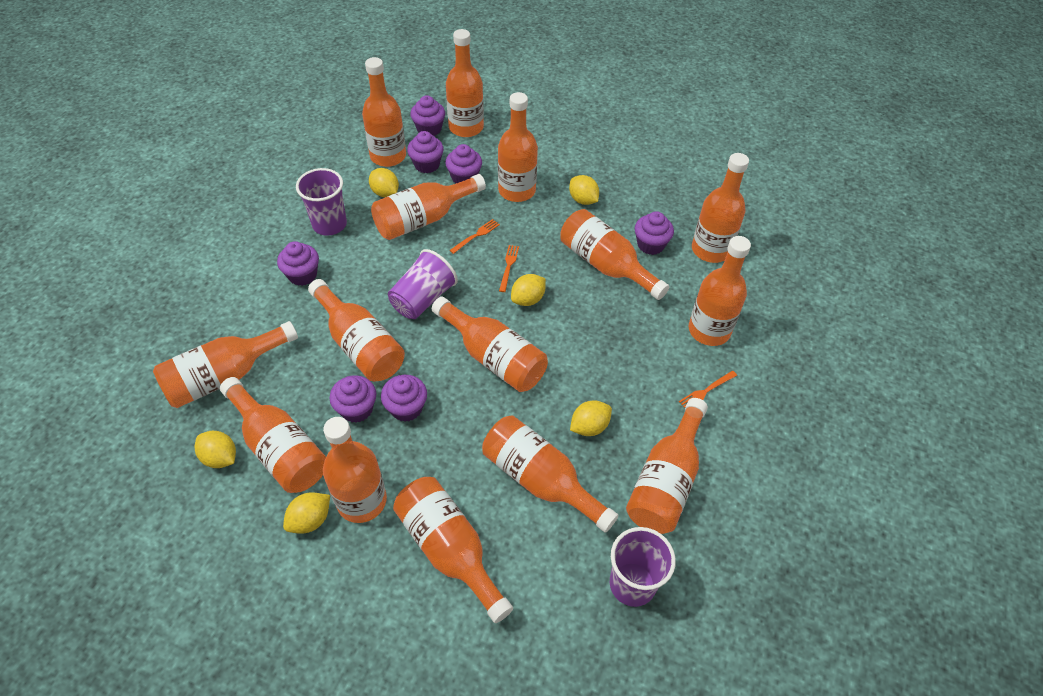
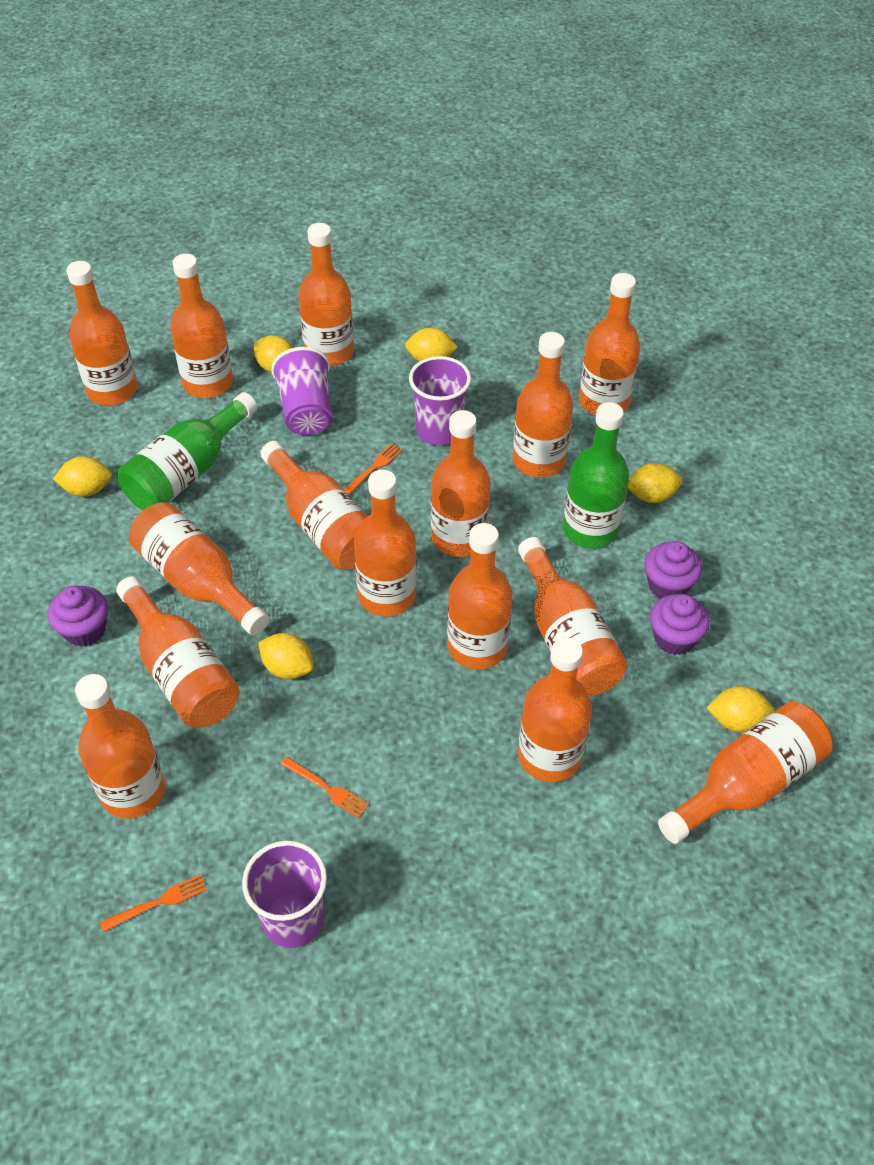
green bottle: 0 -> 2
purple cupcake: 7 -> 3

